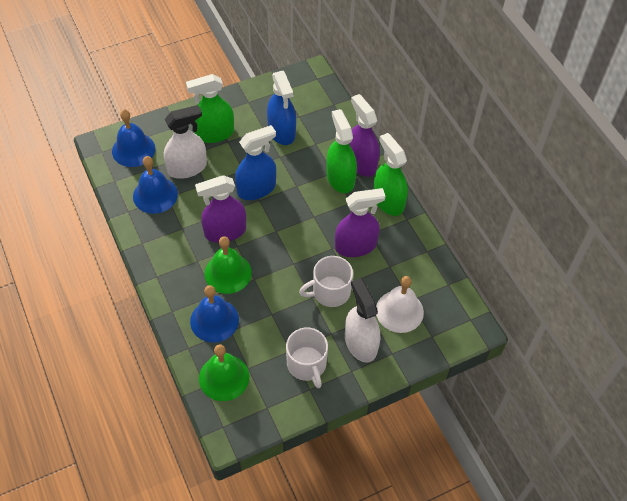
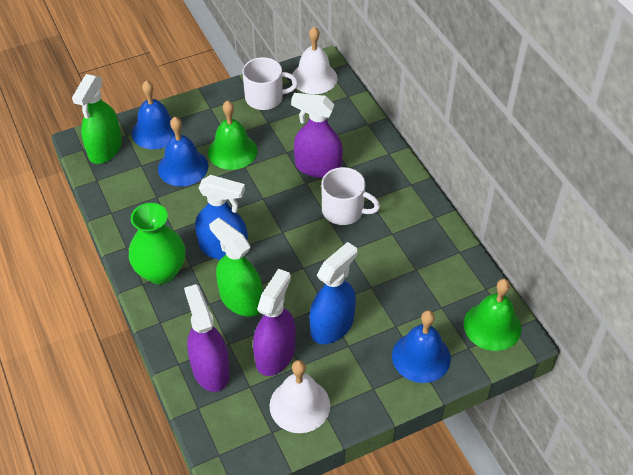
green spray bottle: 3 -> 2
green vase: 0 -> 1
white bell: 1 -> 2
white spray bottle: 2 -> 0

